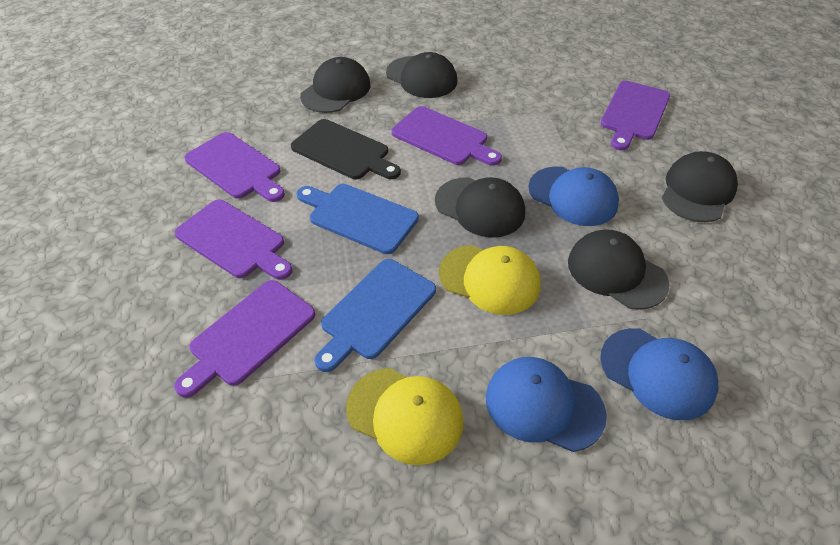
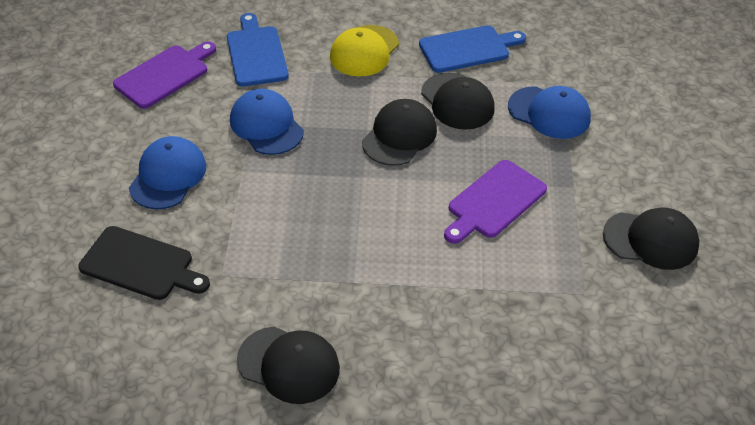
black cap: 5 -> 4
purple cutting board: 5 -> 2
yellow cap: 2 -> 1

